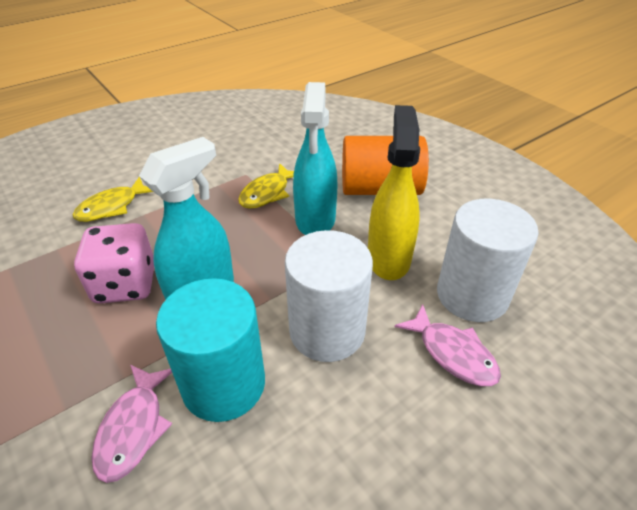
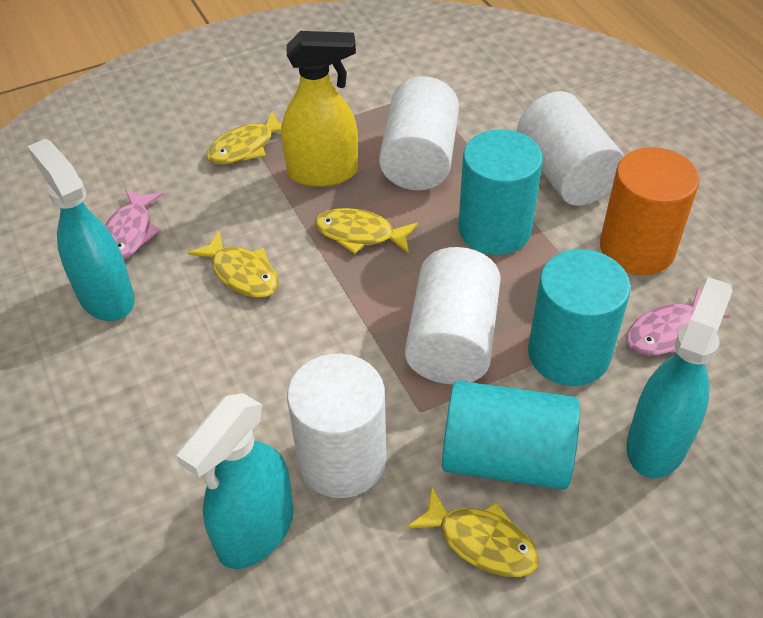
pink dice: 1 -> 0
turquoise cylinder: 1 -> 3
turquoise spray bottle: 2 -> 3
white cylinder: 2 -> 4
yellow fish: 2 -> 4

